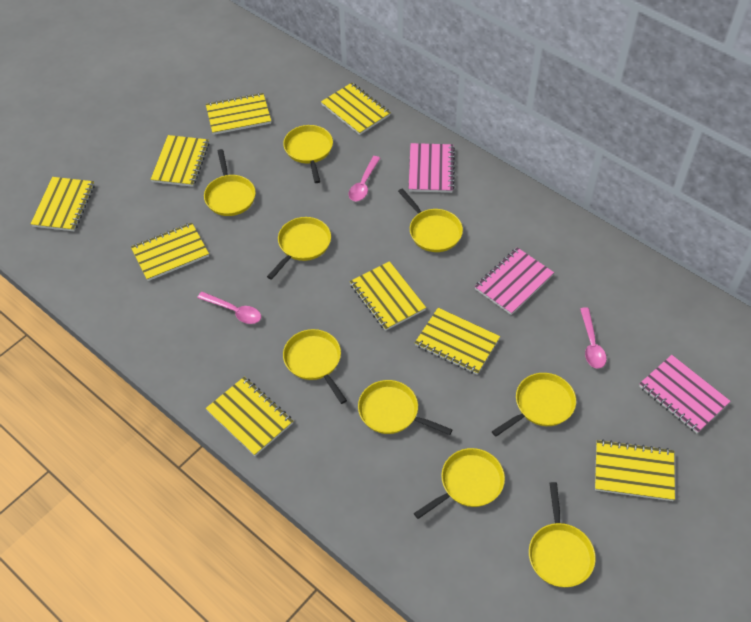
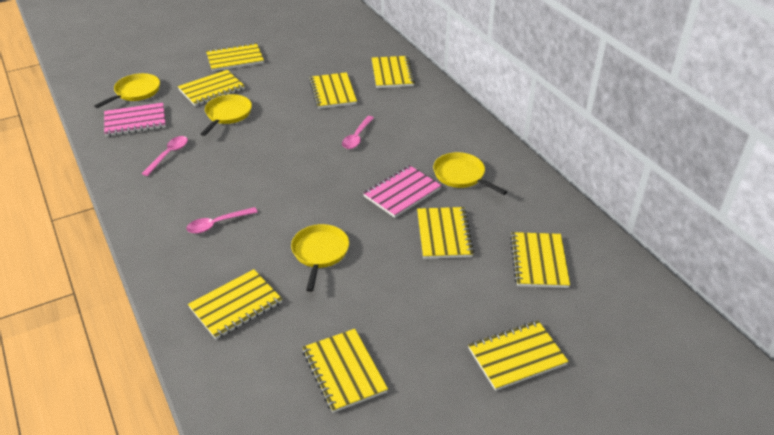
pink notebook: 3 -> 2
yellow pan: 9 -> 4

